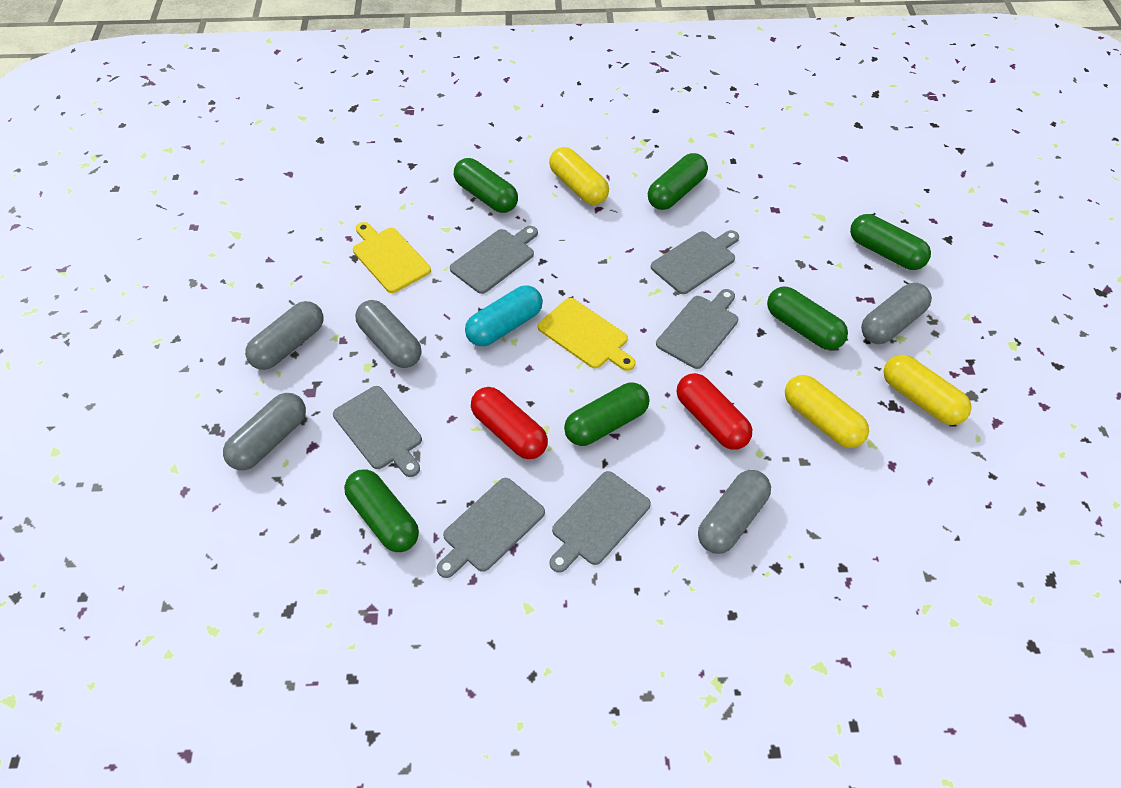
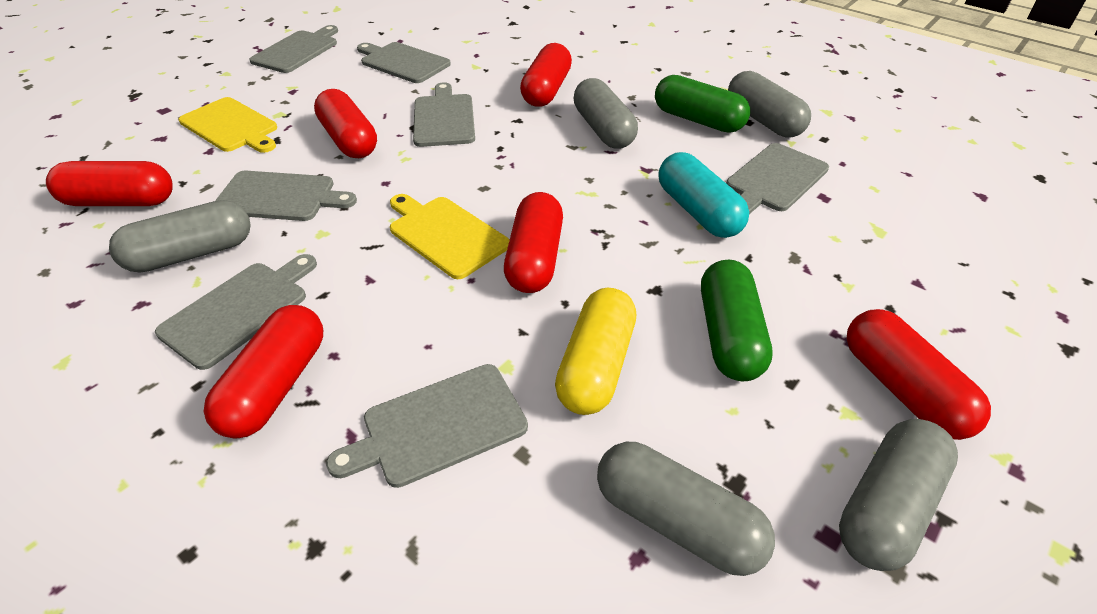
green capsule: 6 -> 2
grey cutting board: 6 -> 7
red capsule: 2 -> 6
yellow capsule: 3 -> 1

